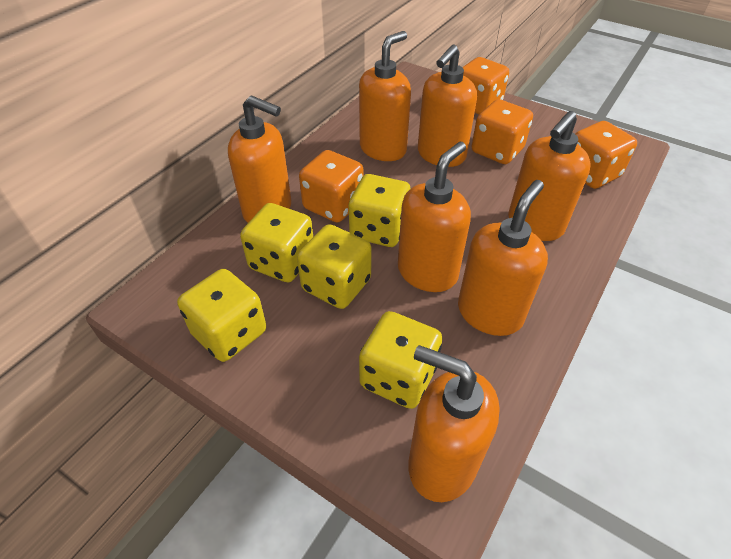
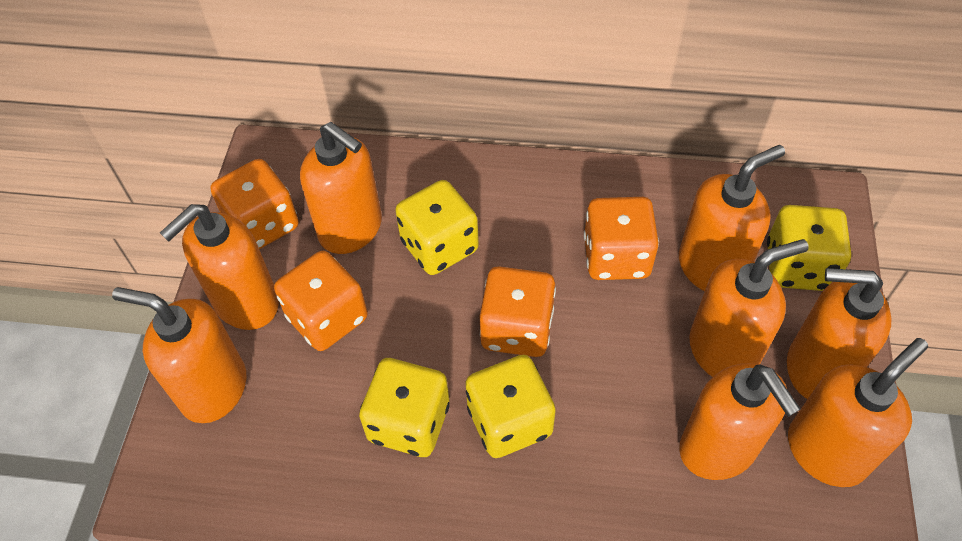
orange soap dispenser: 7 -> 8
yellow dice: 5 -> 4

